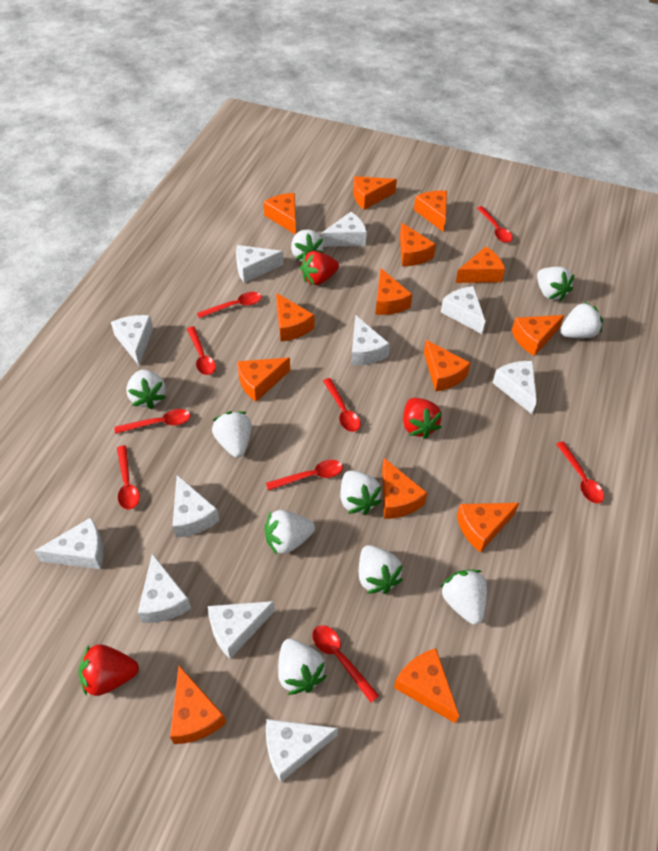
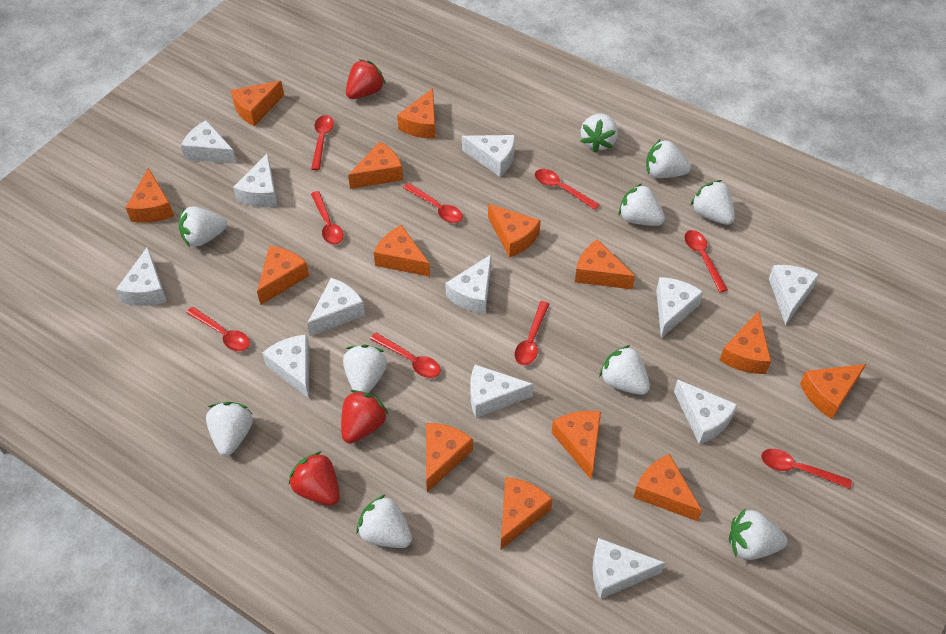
white cheese: 11 -> 12

